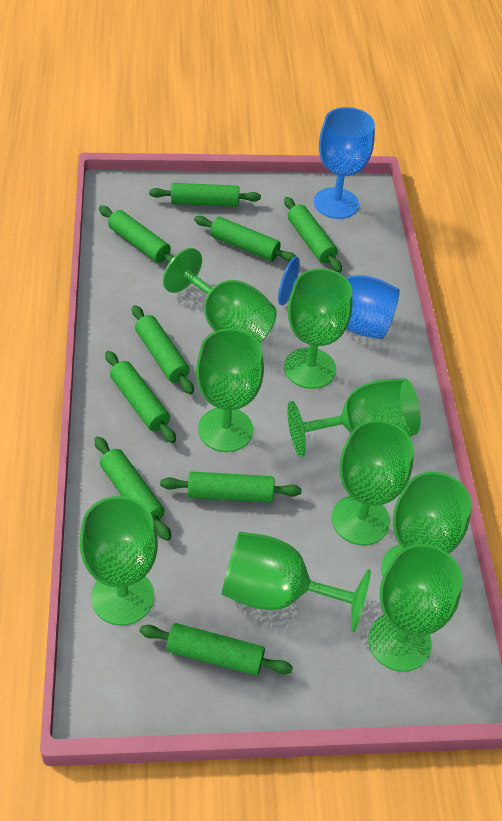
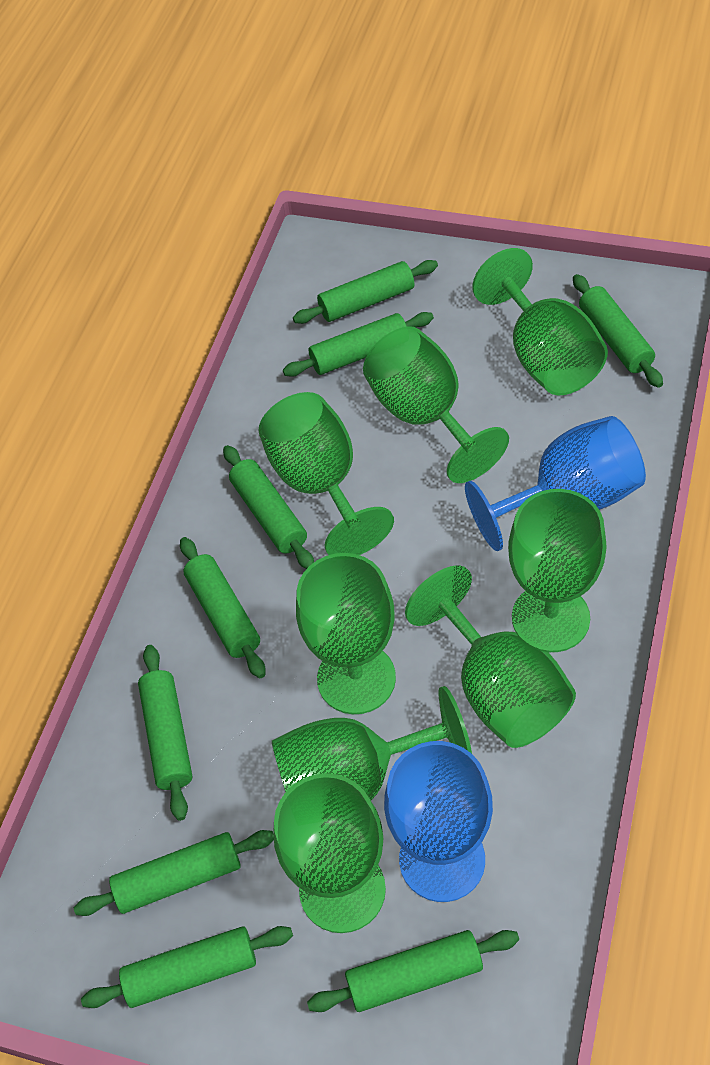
green goblet: 9 -> 8

